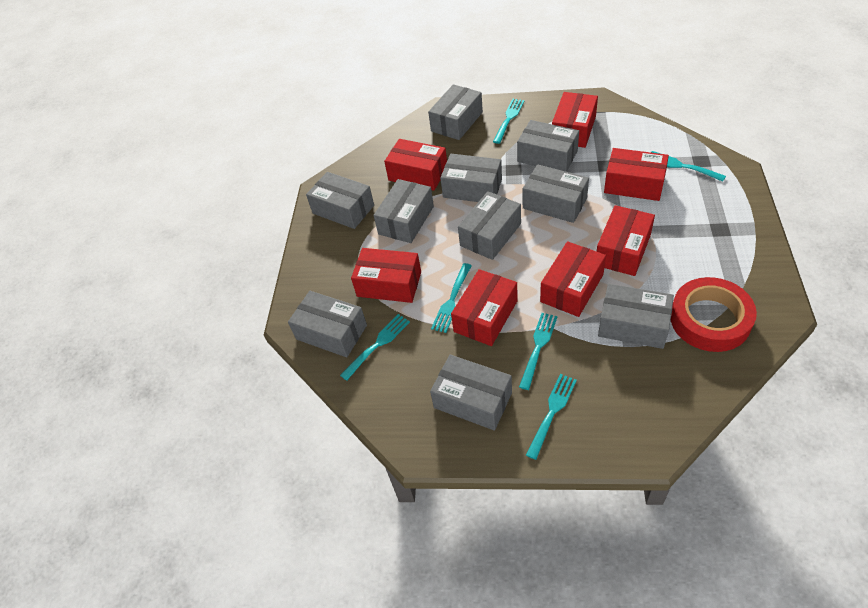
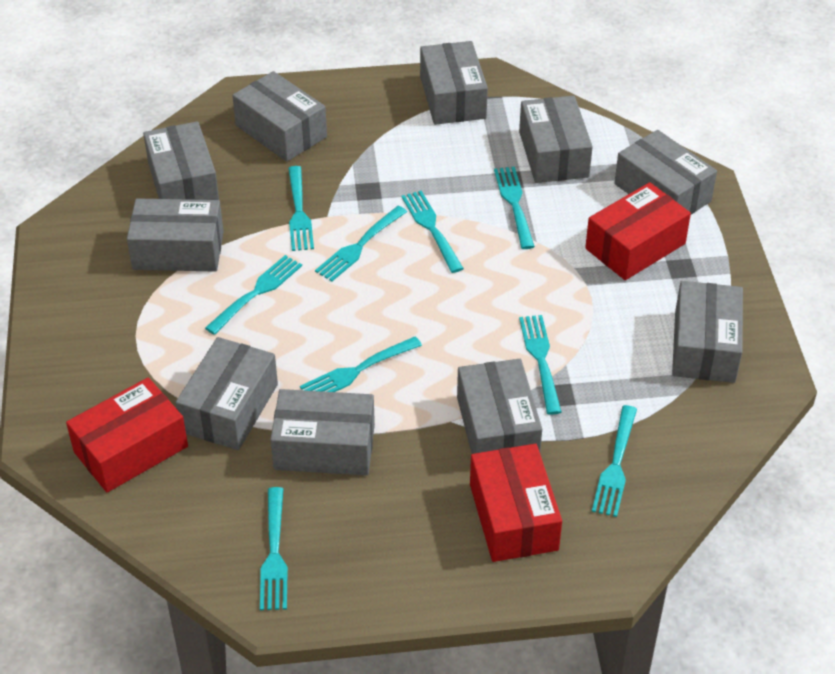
red box: 7 -> 3
red tape: 1 -> 0
turquoise fork: 6 -> 9

